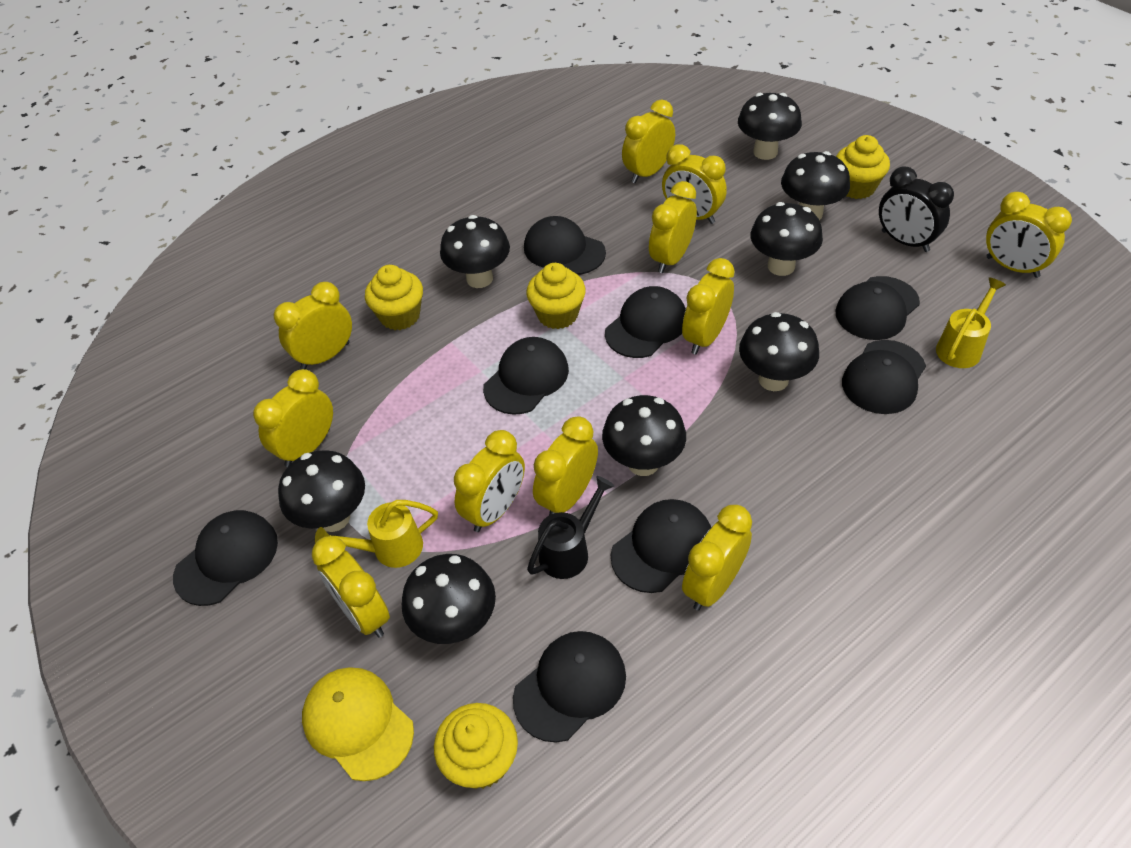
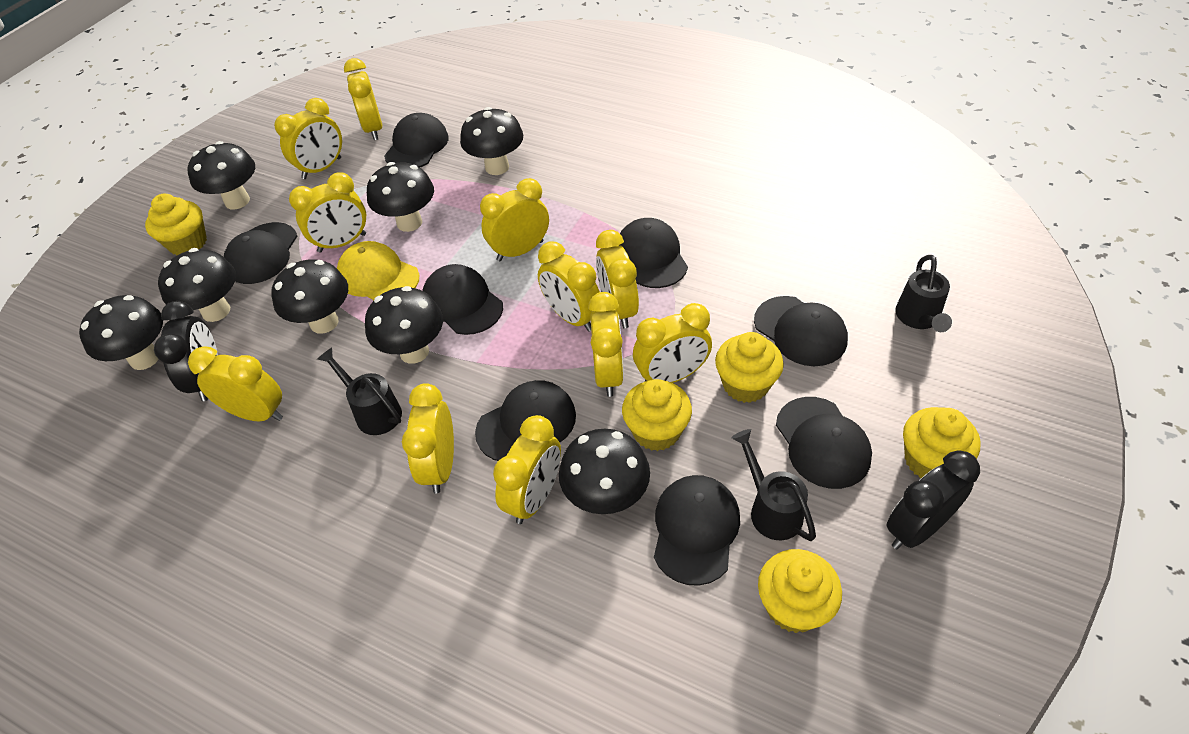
black clock: 1 -> 2
black watering can: 1 -> 3
yellow cupcake: 4 -> 5
yellow watering can: 2 -> 0

